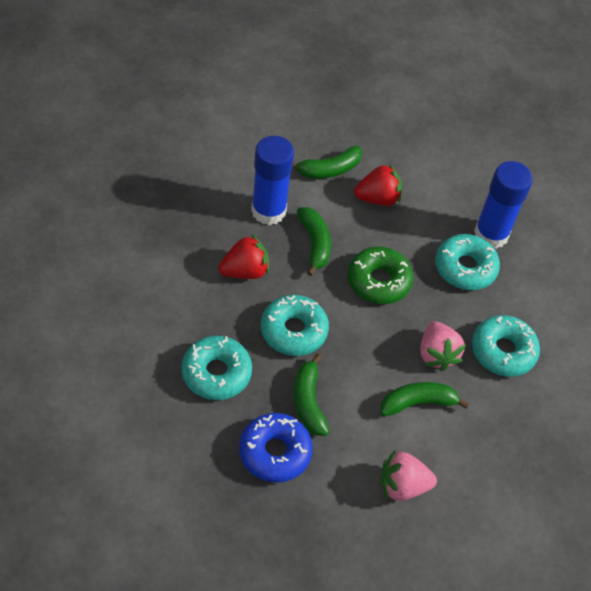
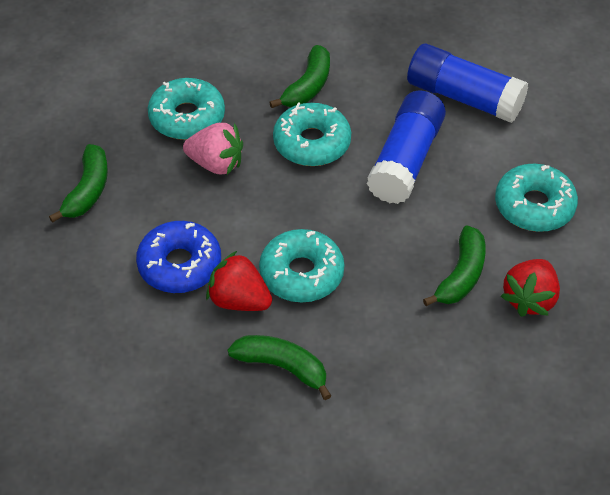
green donut: 1 -> 0
pink strawberry: 2 -> 1

